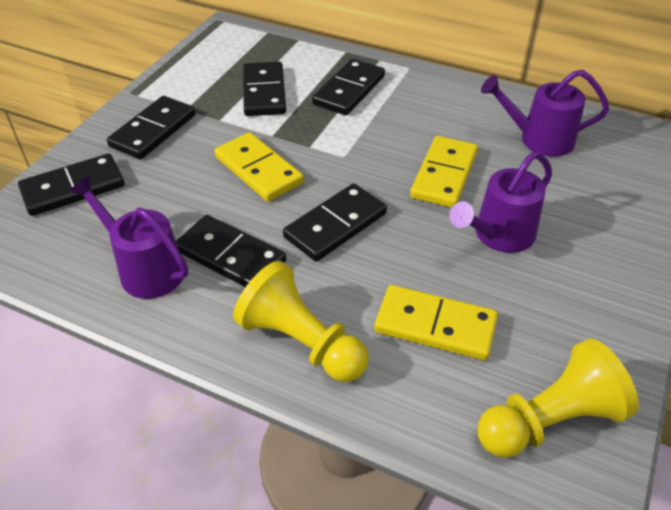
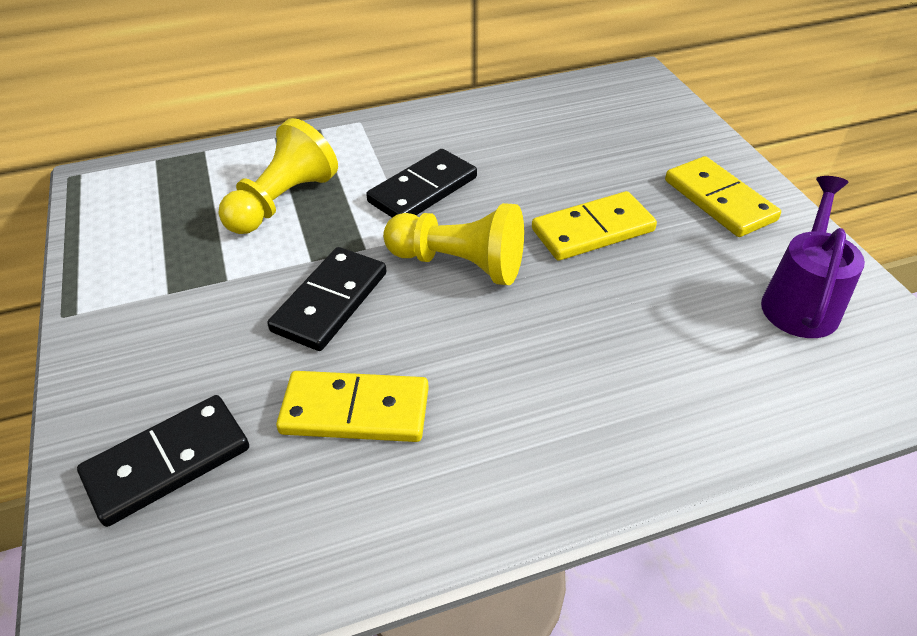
black domino: 6 -> 3
purple watering can: 3 -> 1

